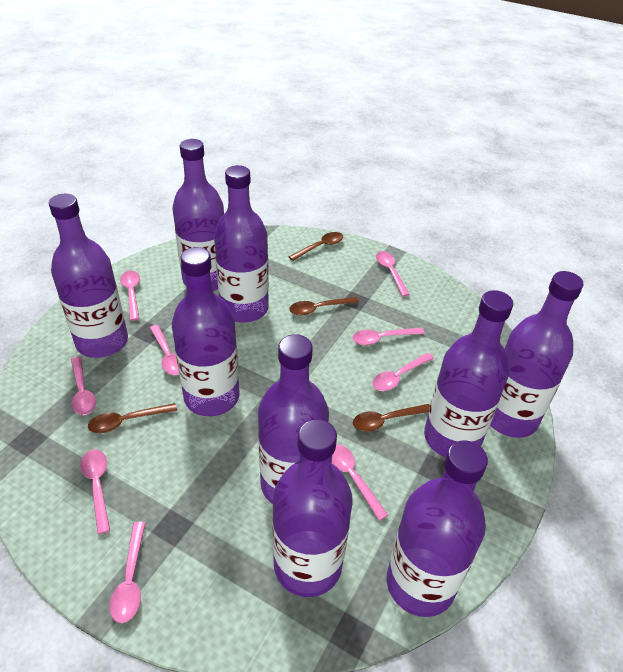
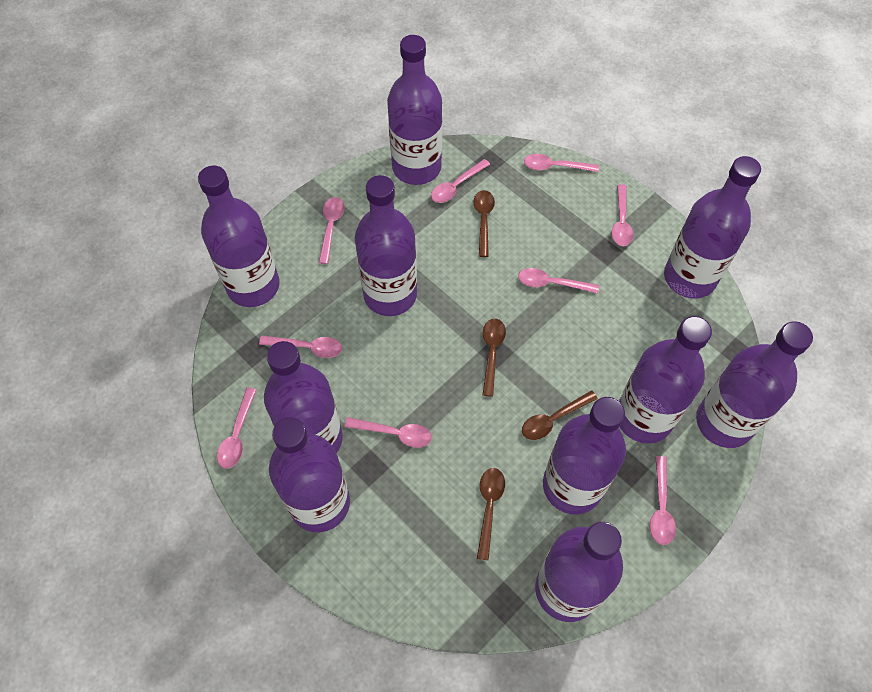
purple bottle: 9 -> 10

